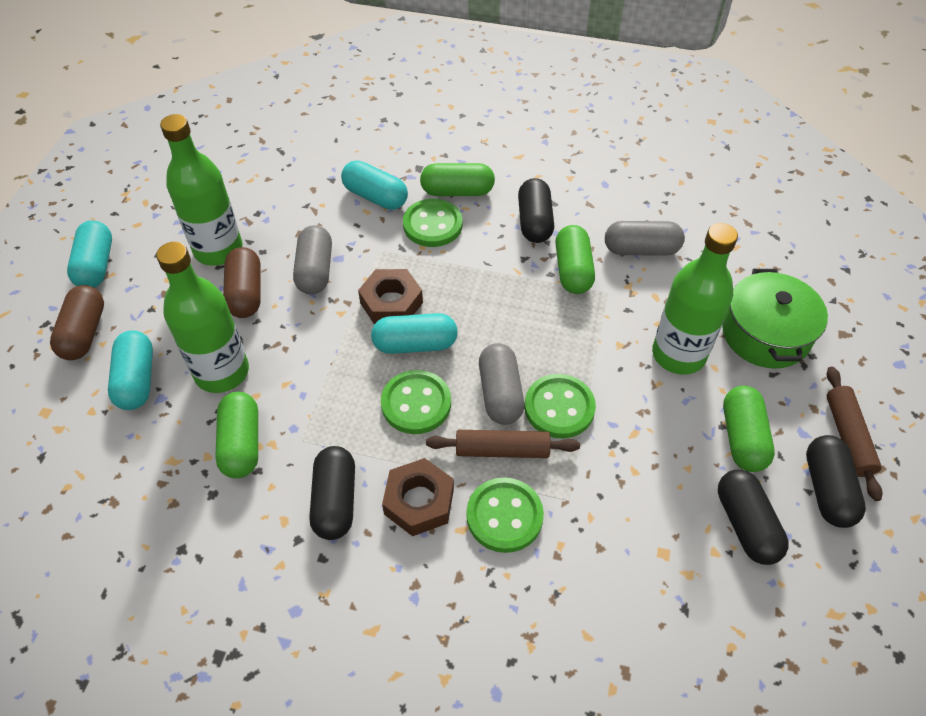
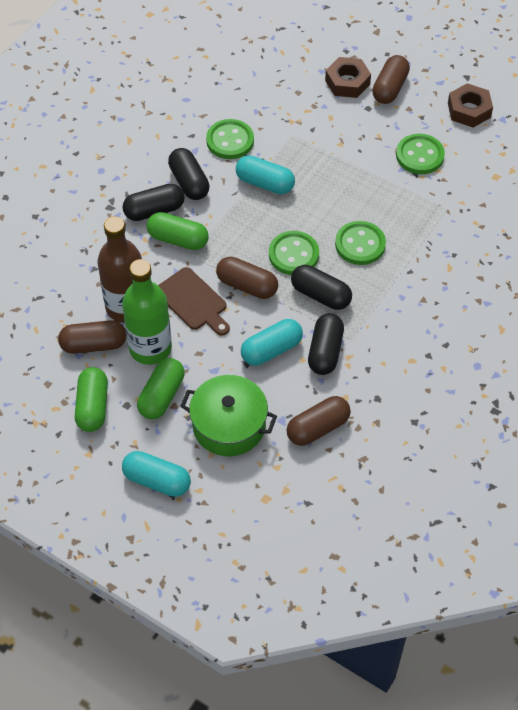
brown bottle: 0 -> 1
brown capsule: 2 -> 4
brown cutting board: 0 -> 1
brown rolling pin: 2 -> 0
green bottle: 3 -> 1
green capsule: 4 -> 3
grey capsule: 3 -> 0
turquoise capsule: 4 -> 3

